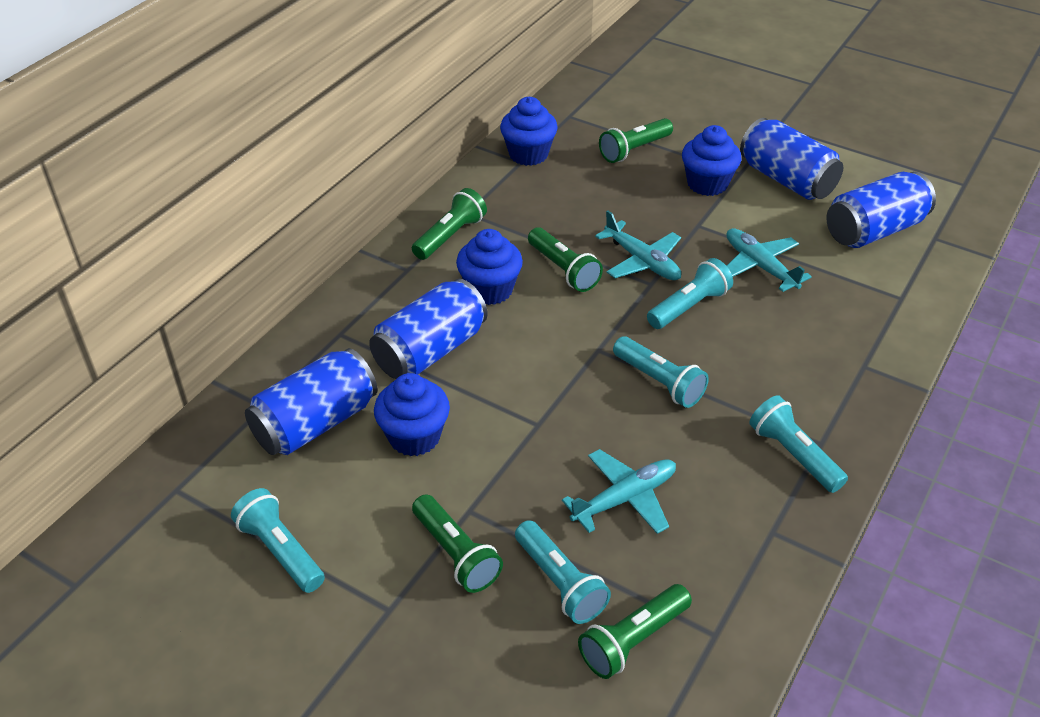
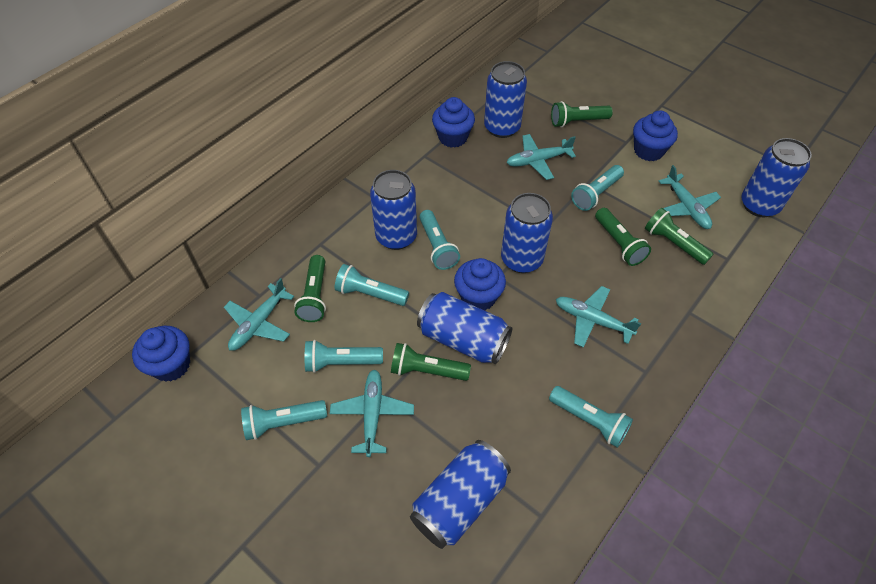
blue can: 4 -> 6
turquoise flashlight: 5 -> 6
turquoise plane: 3 -> 5

